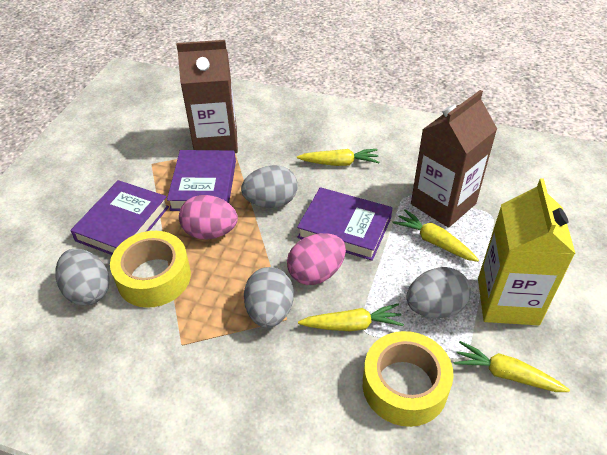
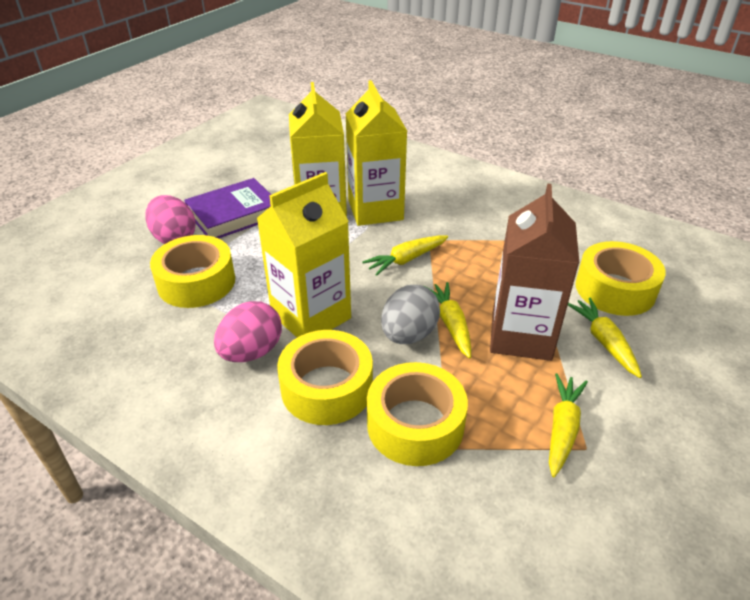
brown carton: 2 -> 1
grey egg: 4 -> 1
purple book: 3 -> 1
yellow carton: 1 -> 3
yellow tape: 2 -> 4

